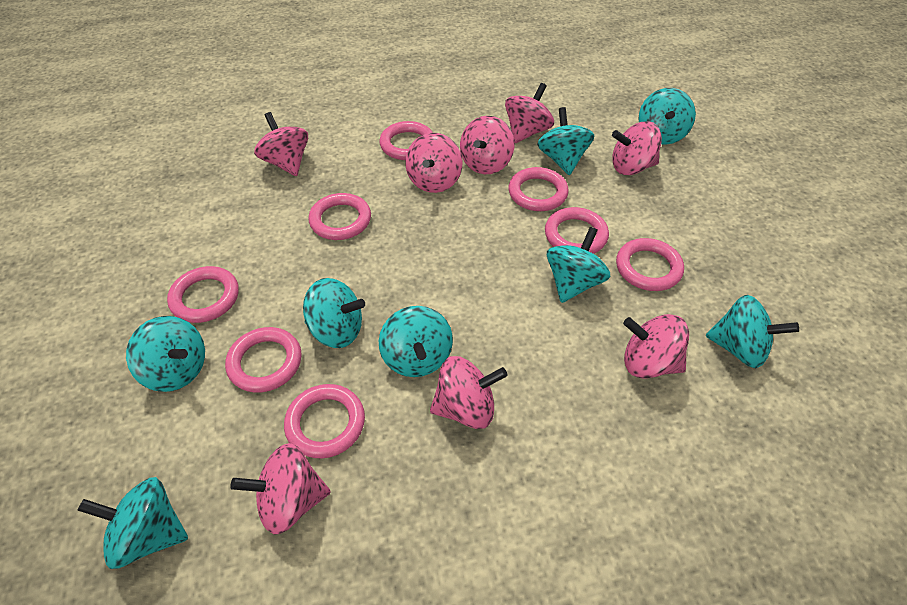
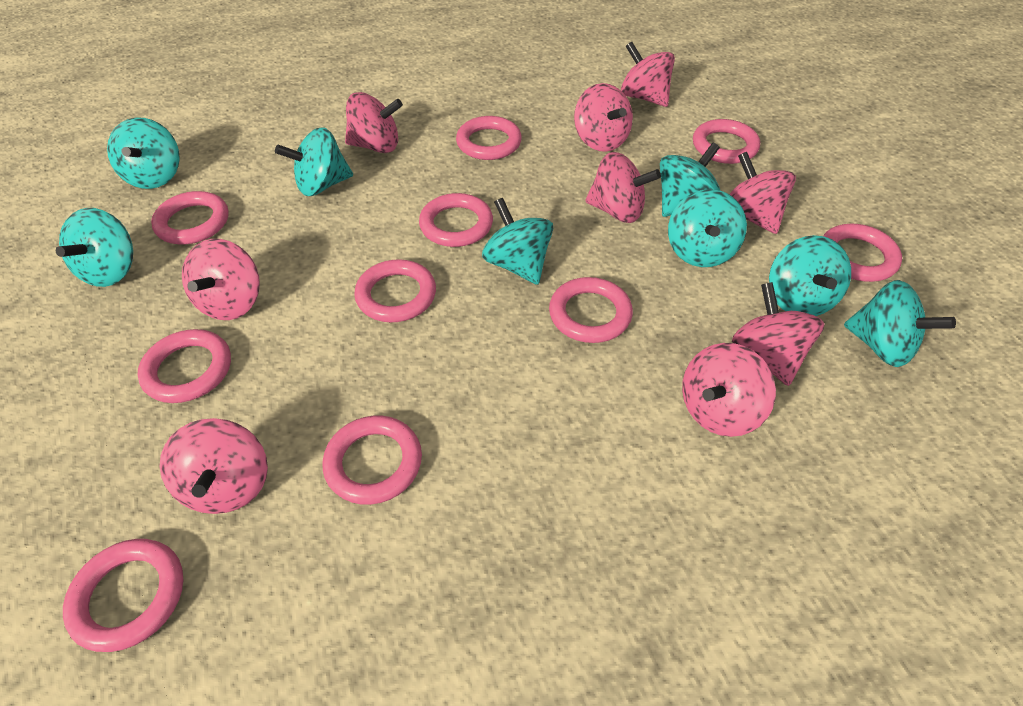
pink ring: 8 -> 10
pink spinning top: 8 -> 9

